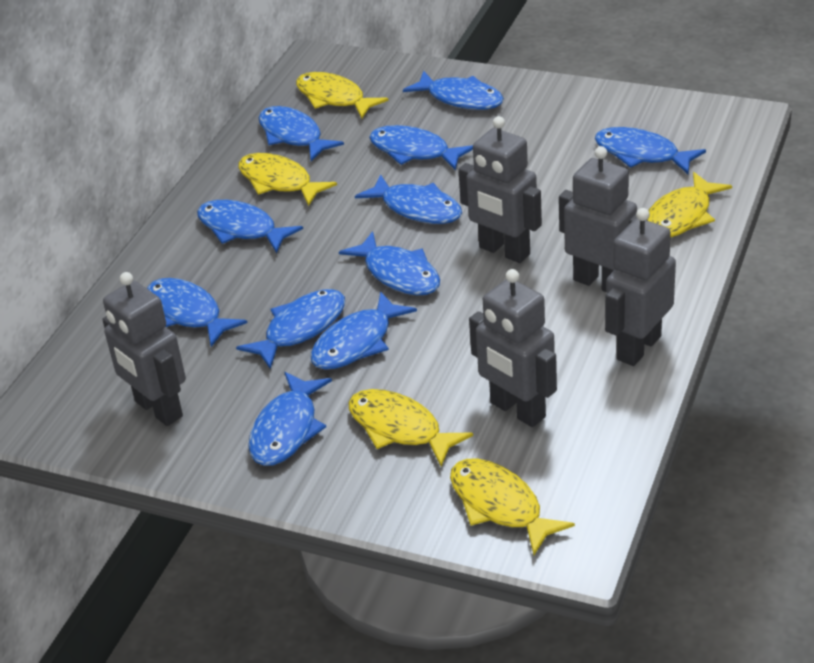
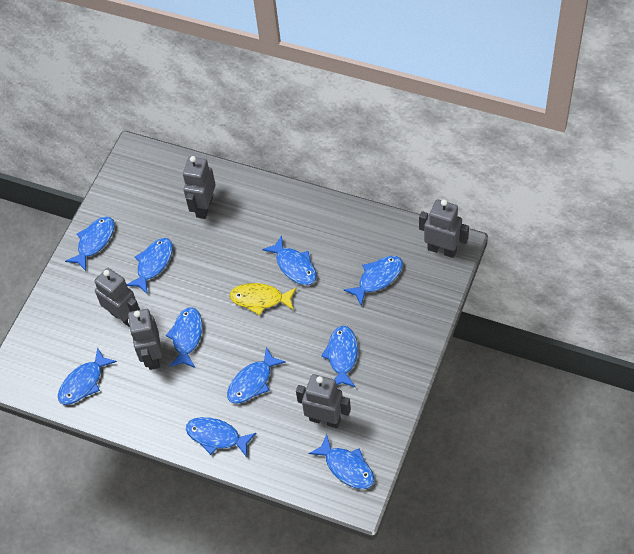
blue fish: 11 -> 10
yellow fish: 5 -> 1

